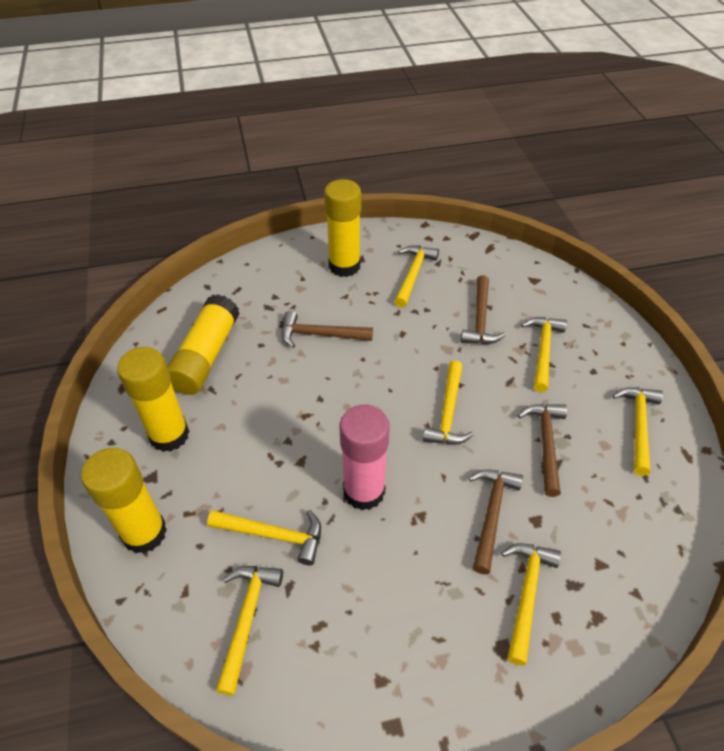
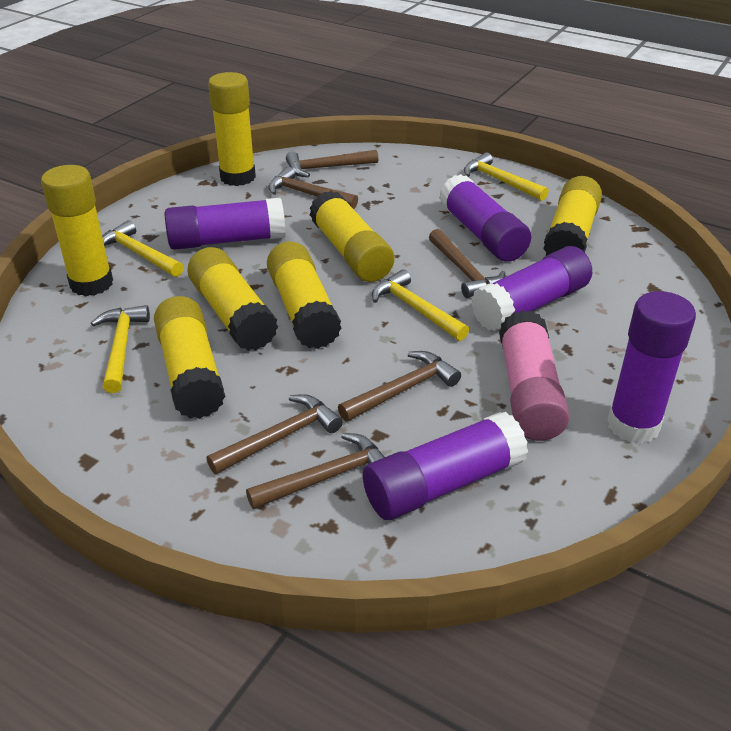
brown hammer: 4 -> 6
purple glue stick: 0 -> 5
yellow glue stick: 4 -> 7
yellow hammer: 7 -> 4

